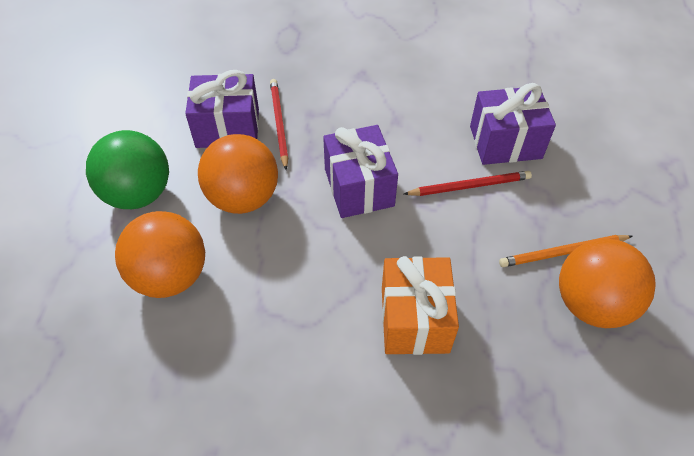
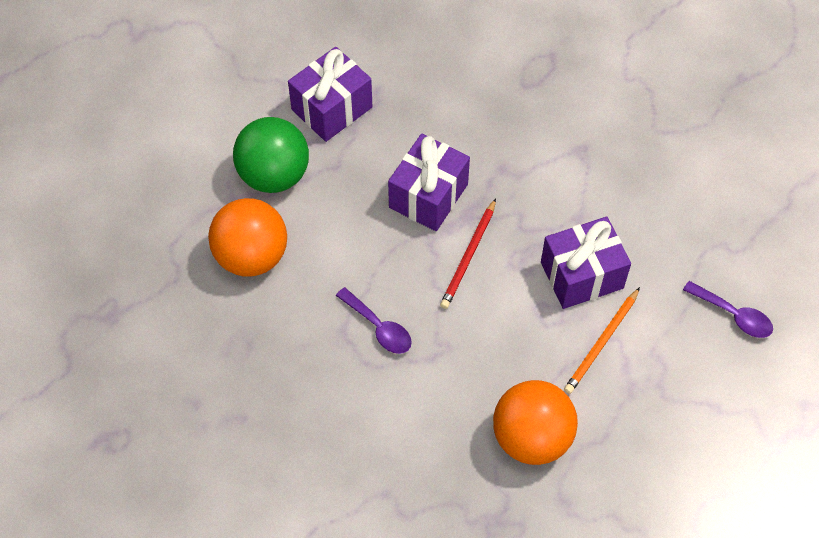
orange ball: 3 -> 2
orange gift: 1 -> 0
purple spoon: 0 -> 2
red pencil: 2 -> 1

